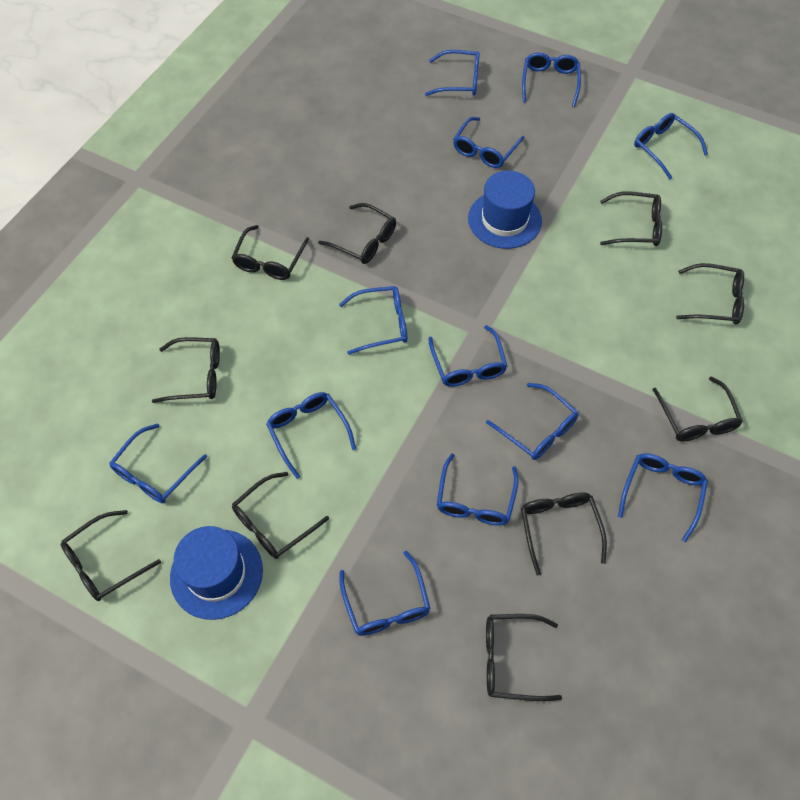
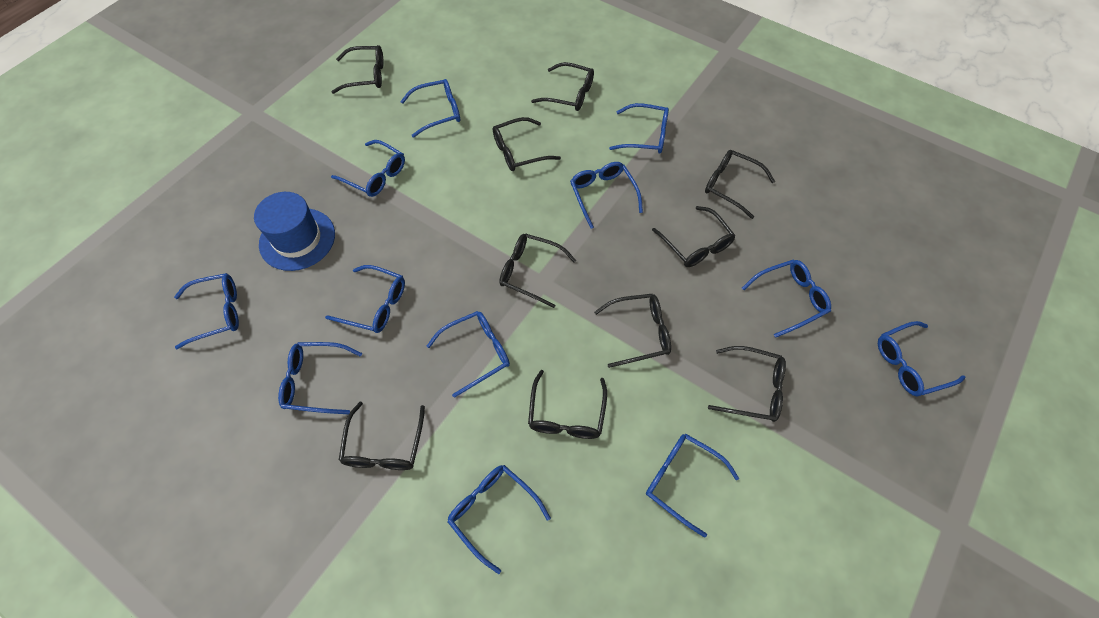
blue hat: 2 -> 1

